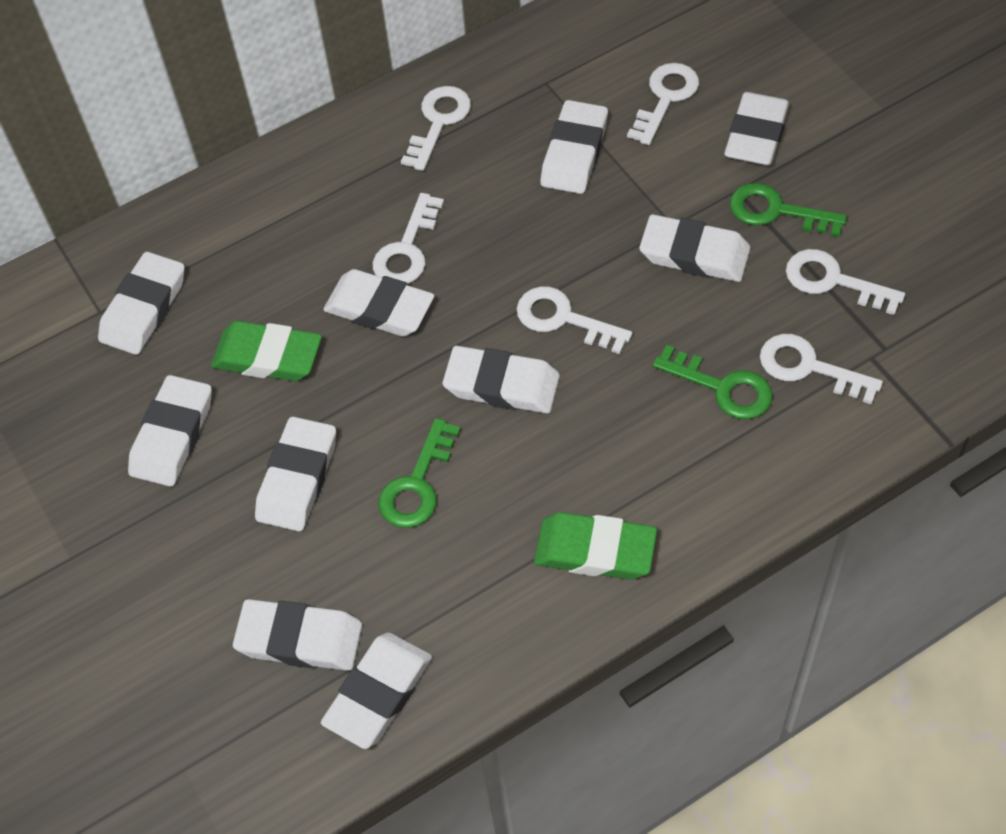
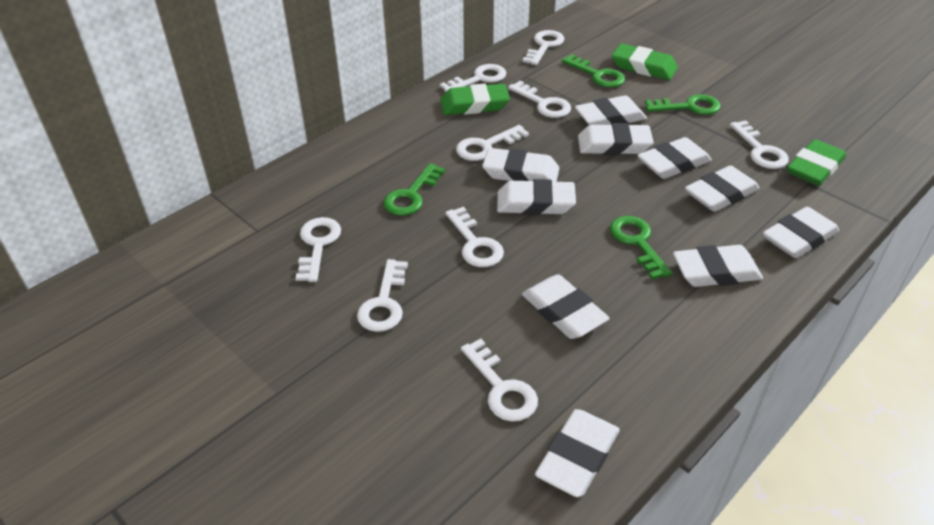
green eraser: 2 -> 3
green key: 3 -> 4
white key: 6 -> 9

